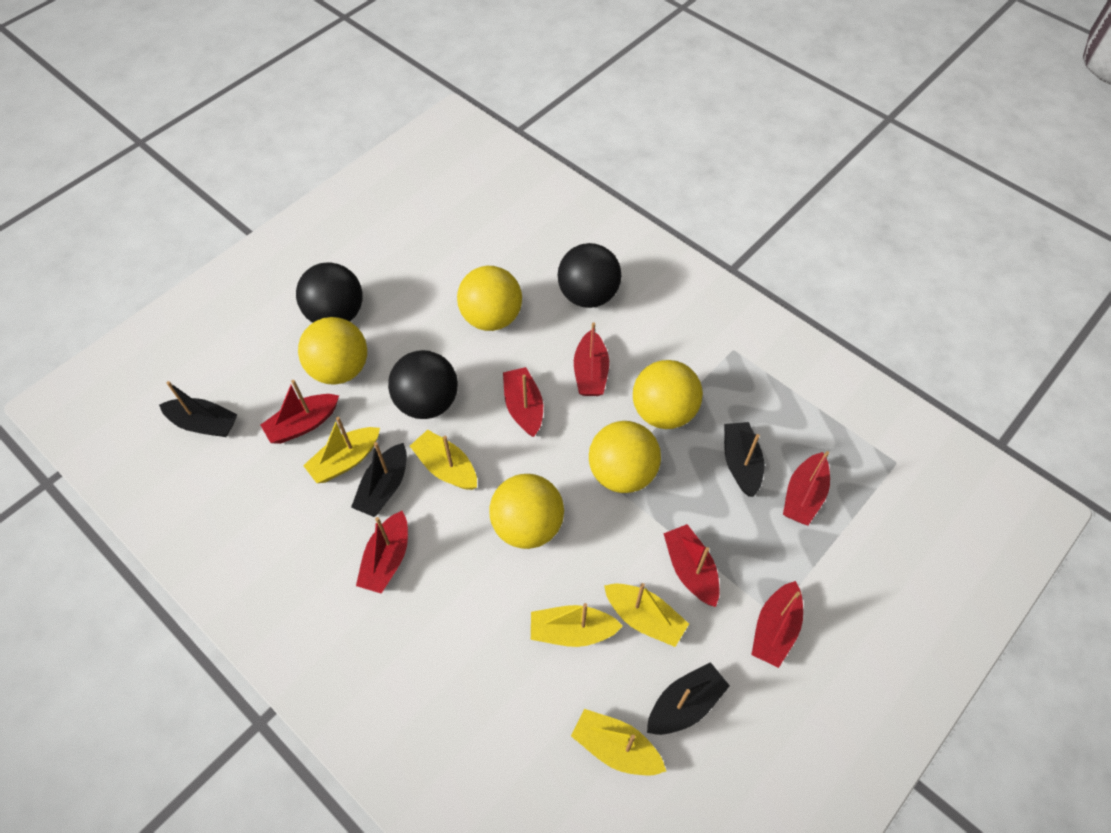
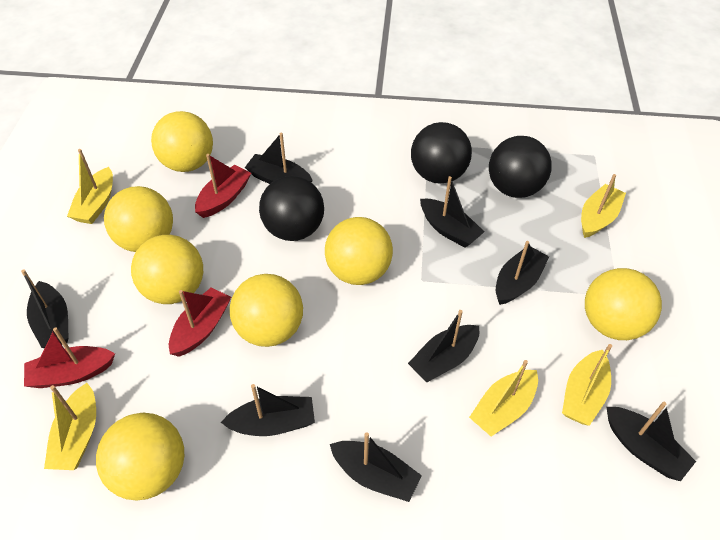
black boat: 4 -> 8
red boat: 7 -> 3
yellow ball: 5 -> 7

